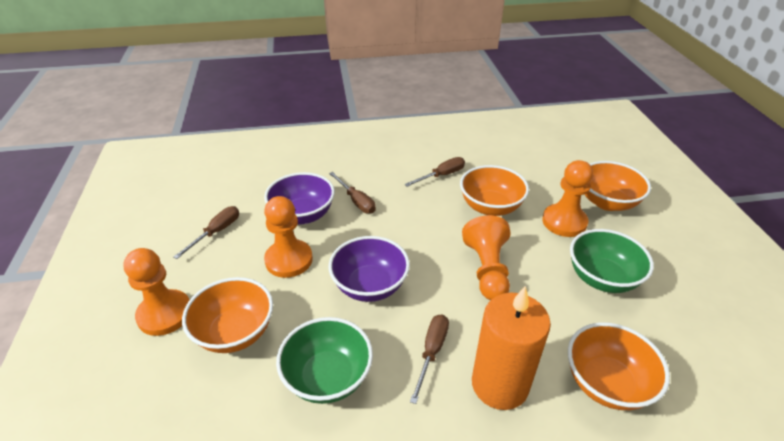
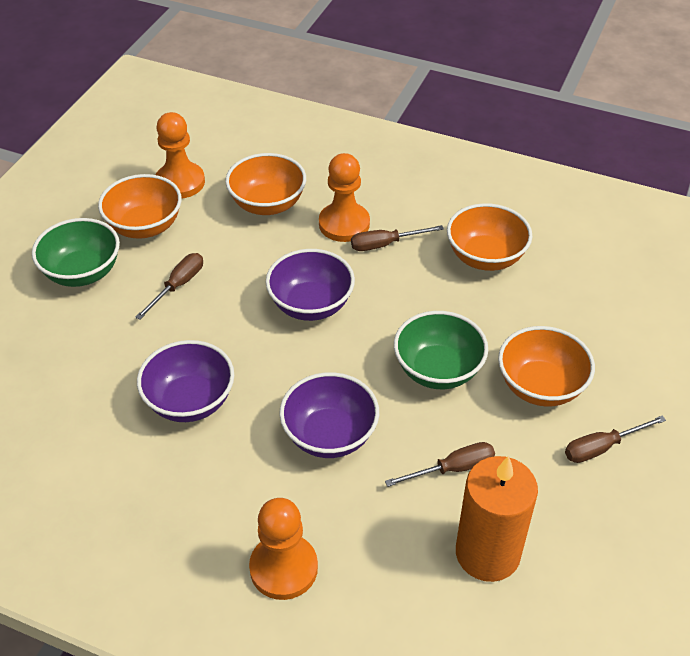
orange pawn: 4 -> 3
purple bowl: 2 -> 3

